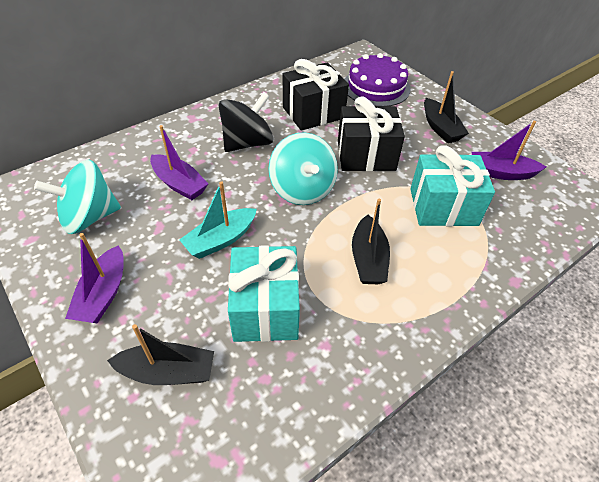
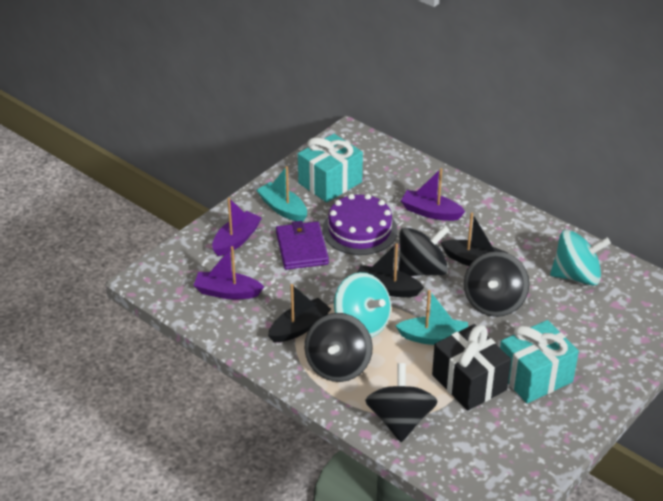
black gift: 2 -> 1
black spinning top: 1 -> 4
purple wallet: 0 -> 1
turquoise boat: 1 -> 2

